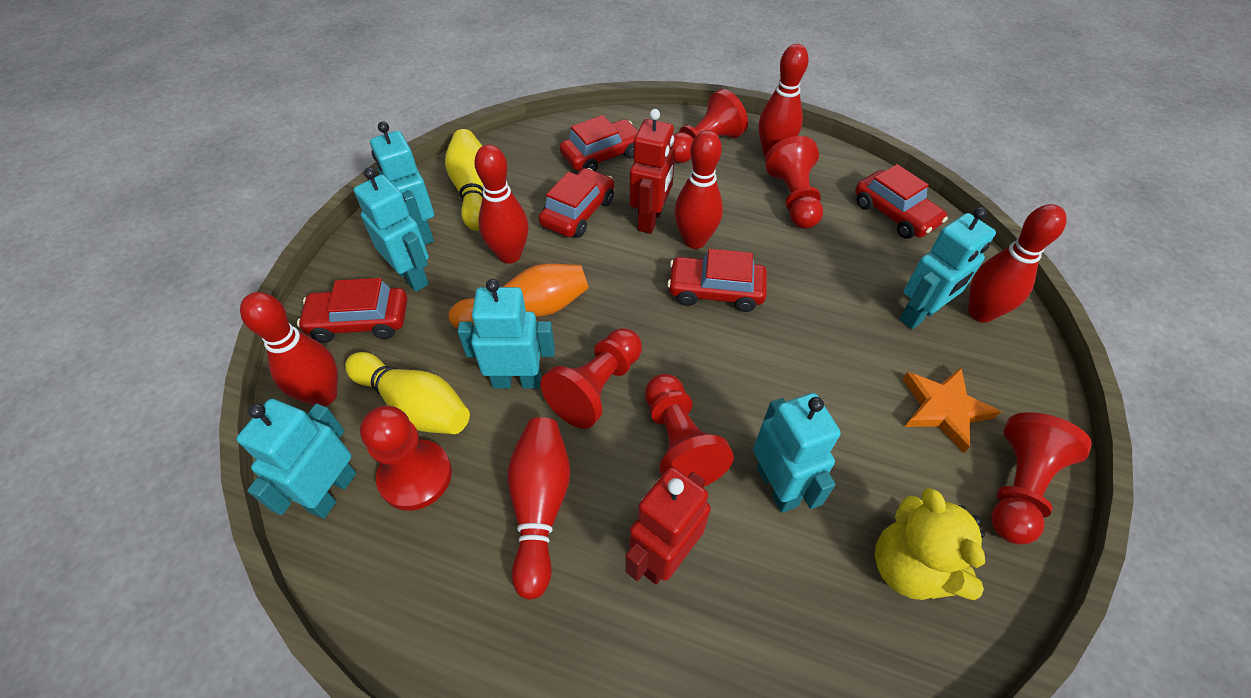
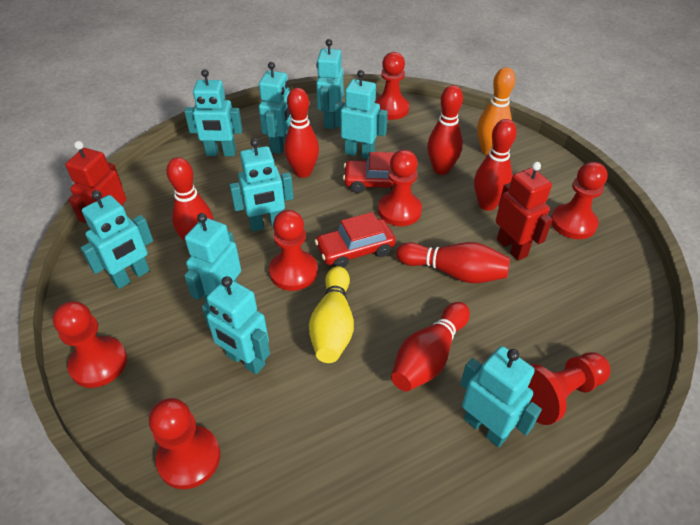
orange star: 1 -> 0
red car: 5 -> 2
red pawn: 6 -> 7
turquoise robot: 6 -> 9
yellow bowling pin: 2 -> 1
yellow teddy bear: 1 -> 0

